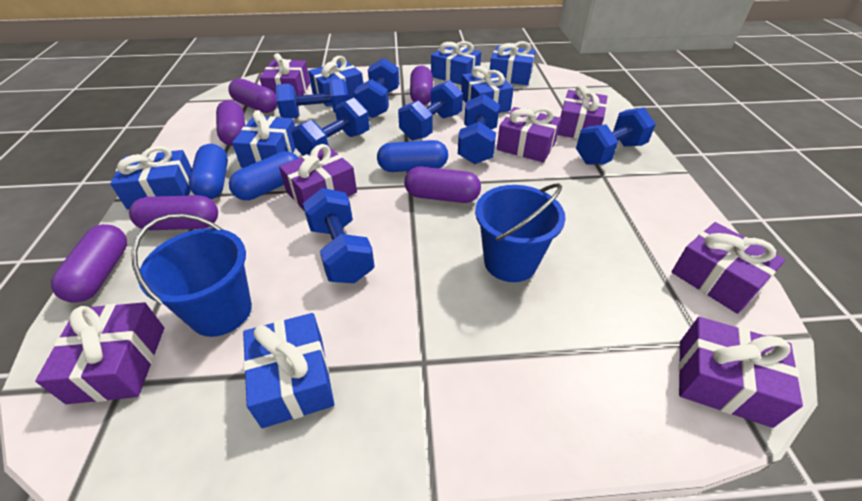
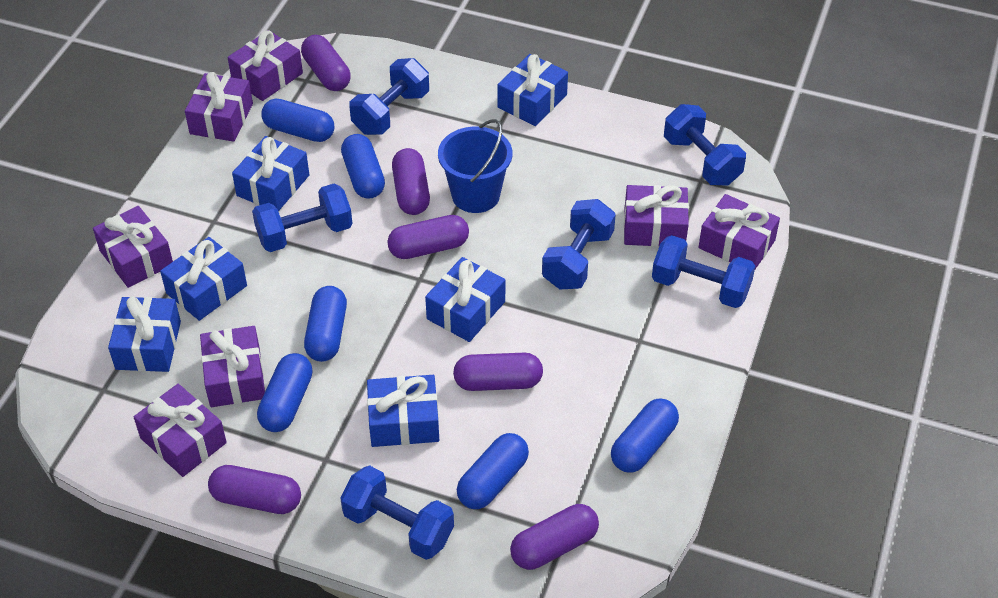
blue bucket: 2 -> 1
blue capsule: 3 -> 6
blue dumbbell: 7 -> 6
blue gift: 7 -> 6

